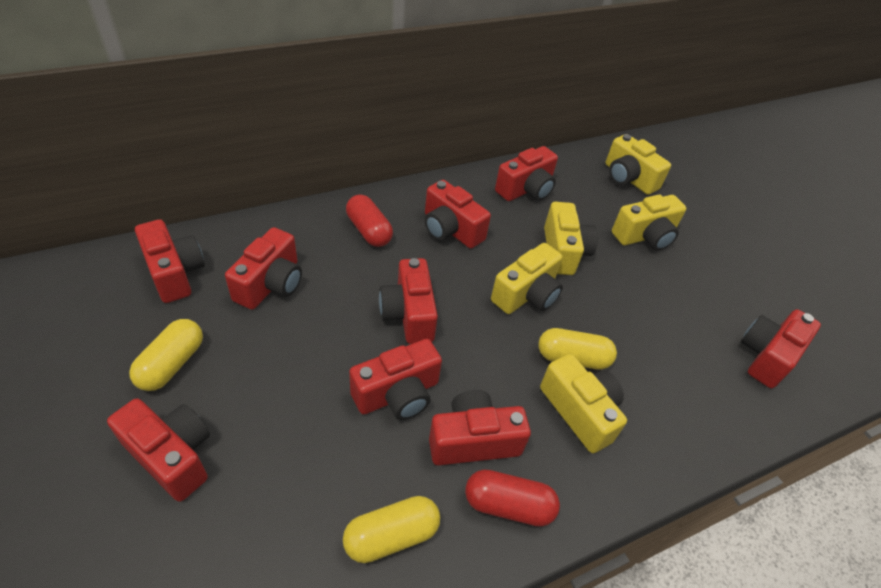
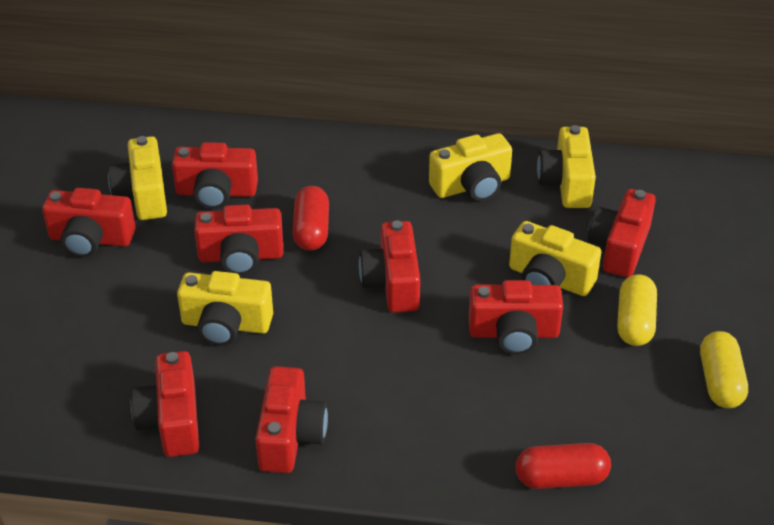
red camera: 9 -> 8
yellow capsule: 3 -> 2

